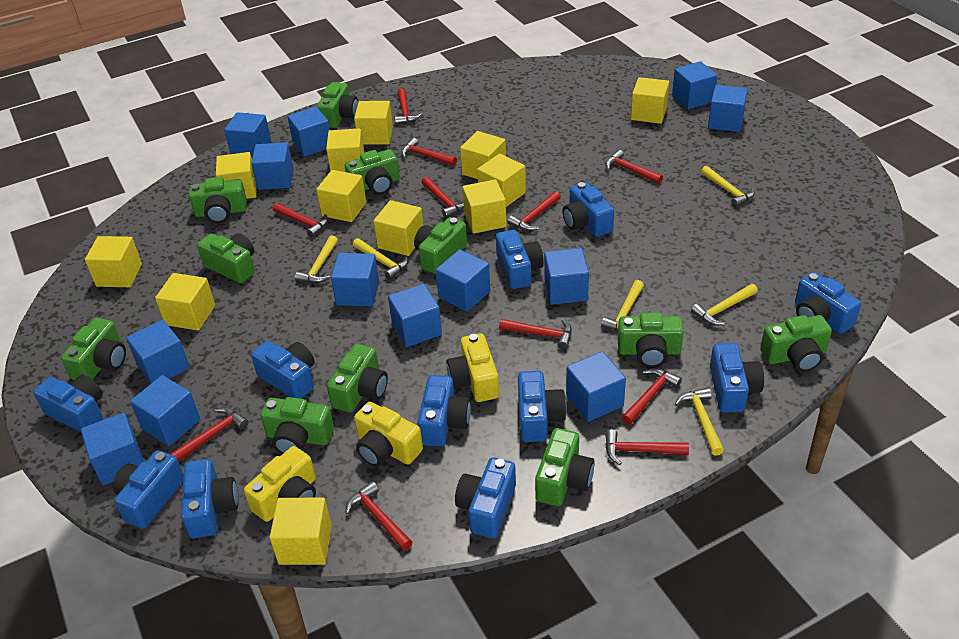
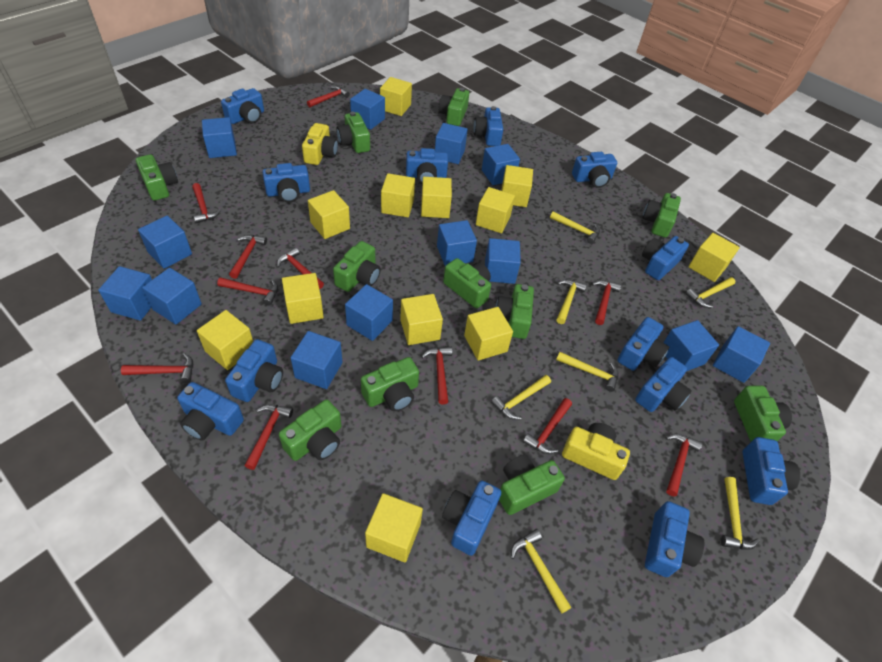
blue camera: 11 -> 13
yellow camera: 3 -> 2
yellow hammer: 6 -> 7

